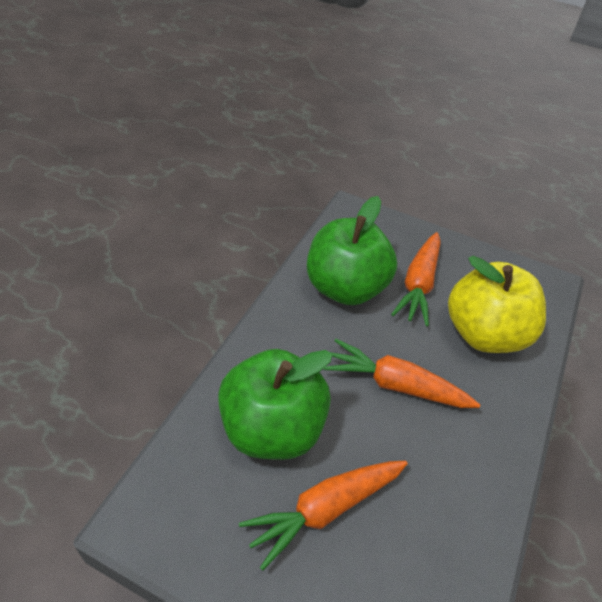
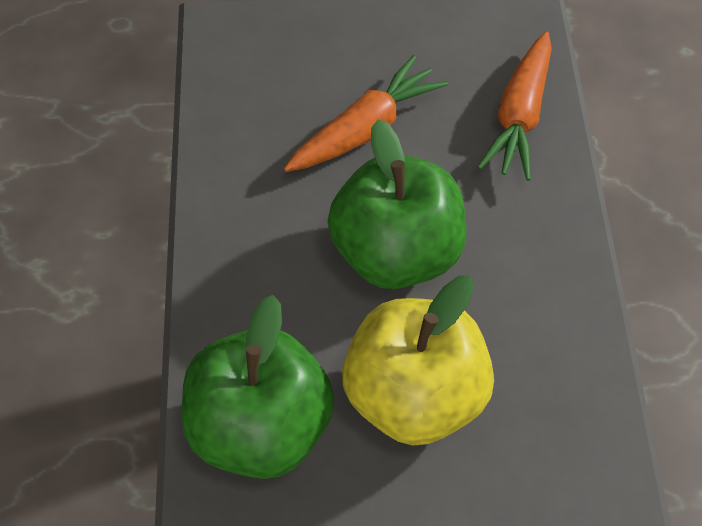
orange carrot: 3 -> 2

